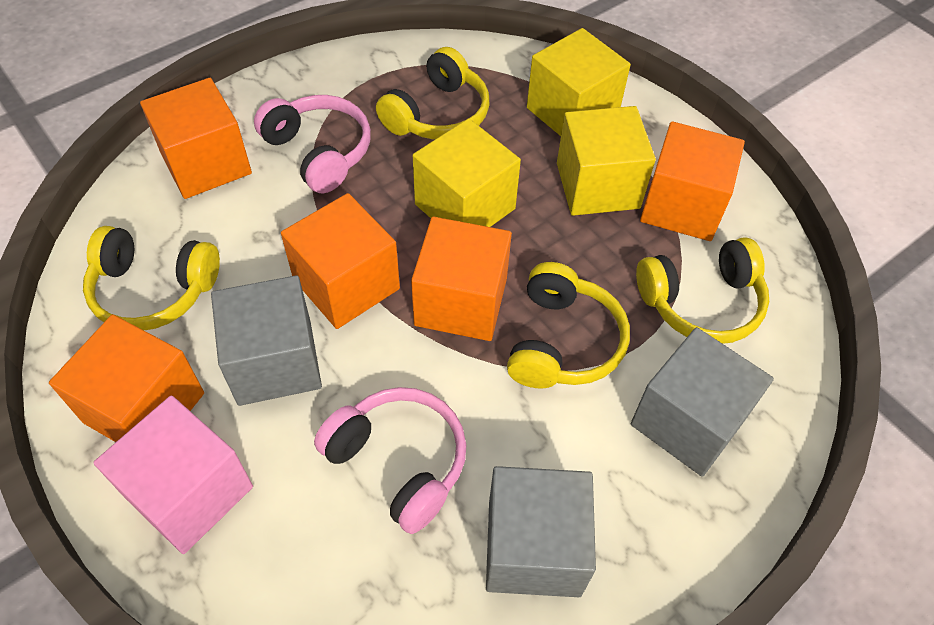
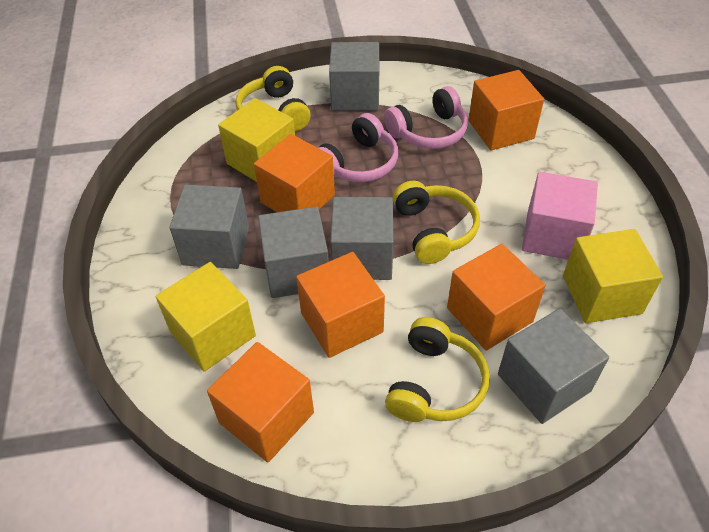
grey cube: 3 -> 5
yellow headphones: 4 -> 3

